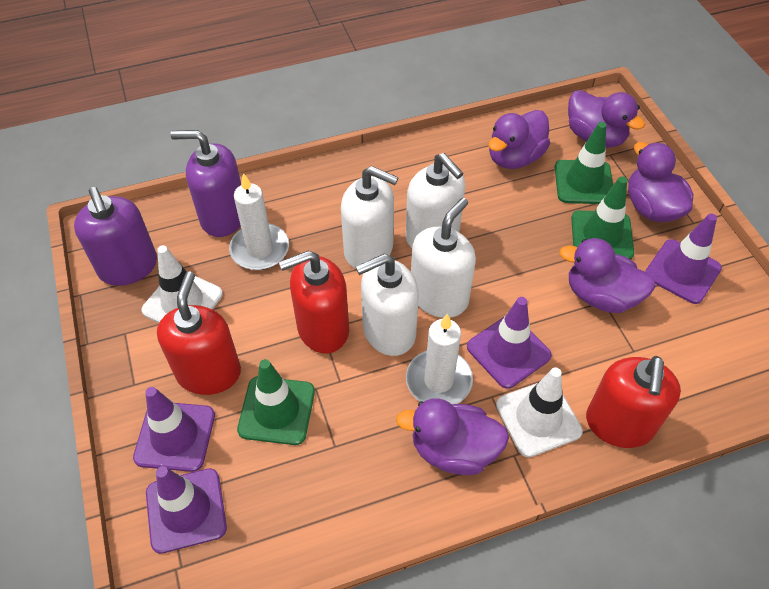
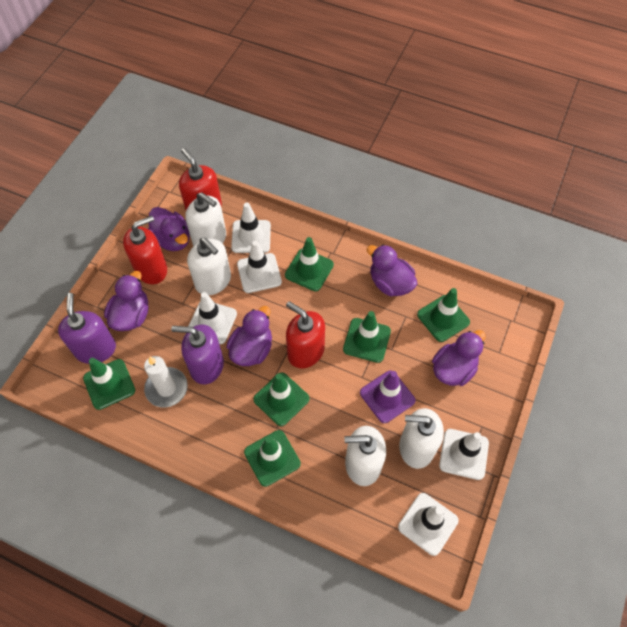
green traffic cone: 3 -> 6
purple traffic cone: 4 -> 1
white candle: 2 -> 1
white traffic cone: 2 -> 5

